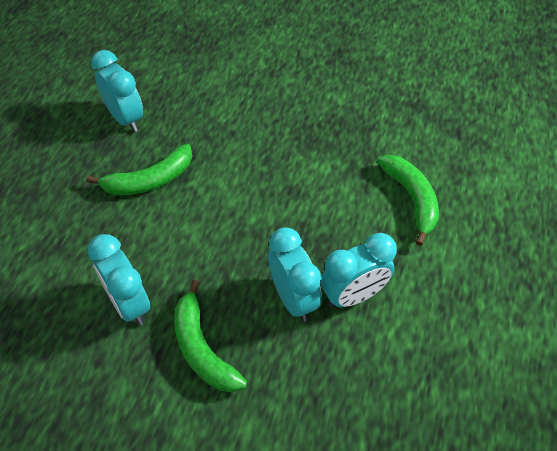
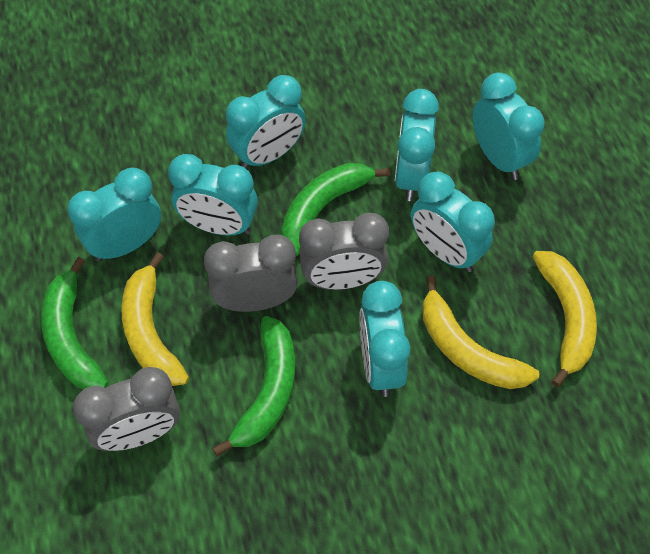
grey clock: 0 -> 3
turquoise clock: 4 -> 7
yellow banana: 0 -> 3

